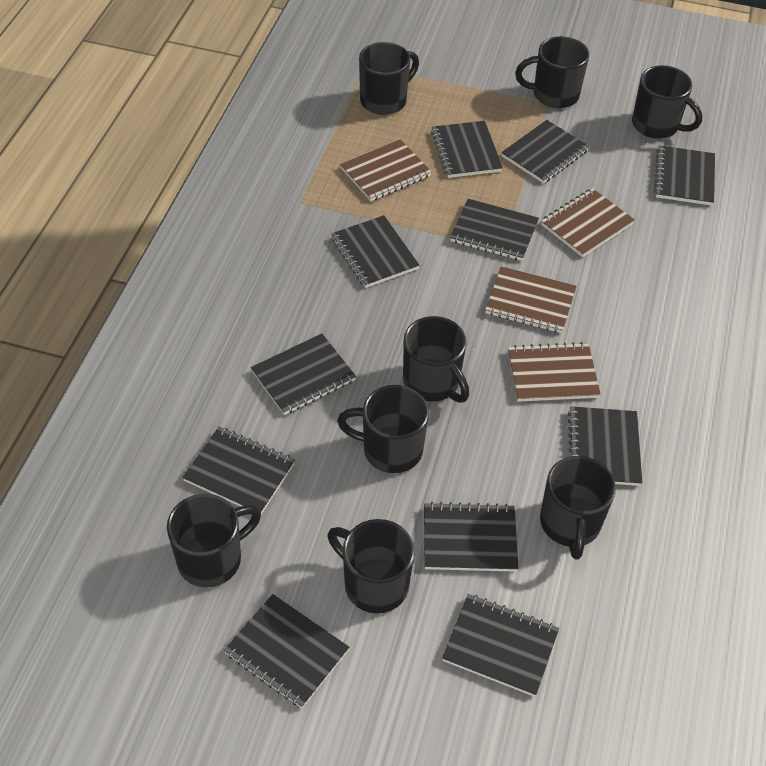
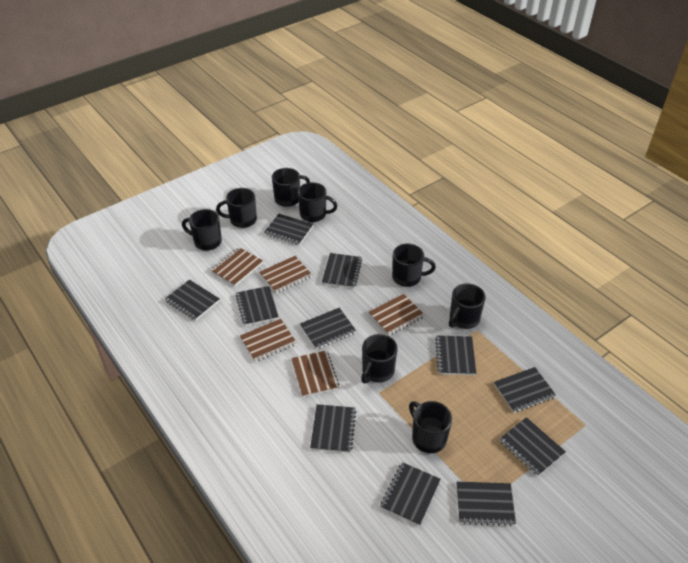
brown notebook: 4 -> 5

